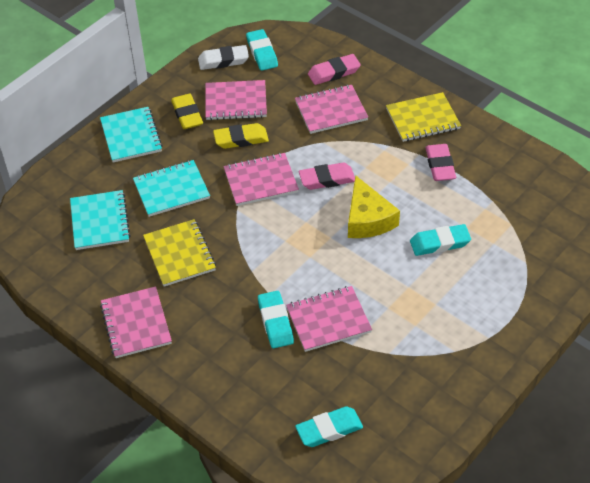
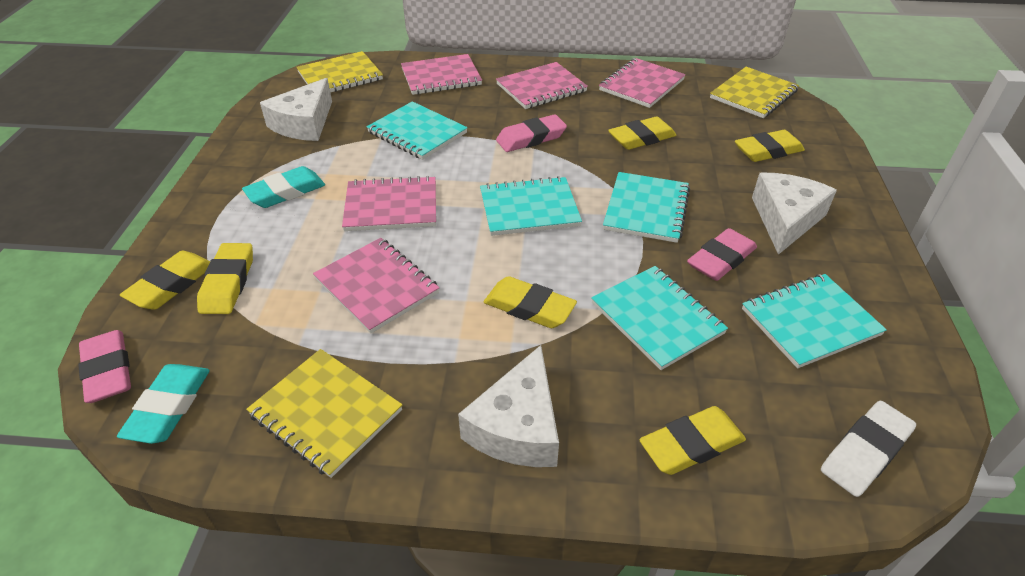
turquoise eraser: 4 -> 2
turquoise notebook: 3 -> 5
white cheese: 0 -> 3
yellow cheese: 1 -> 0
yellow eraser: 2 -> 6
yellow notebook: 2 -> 3

